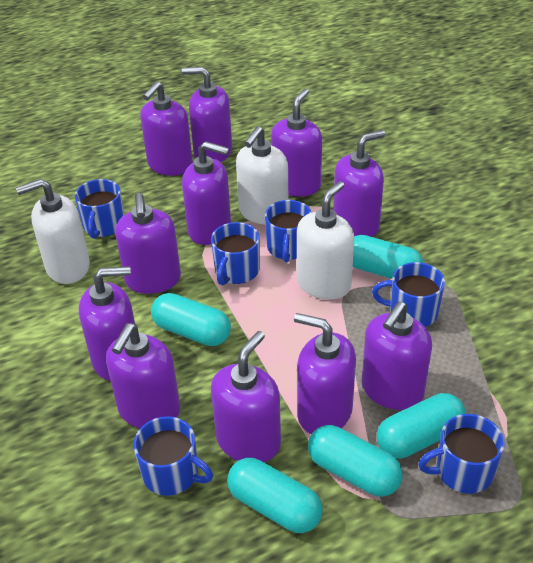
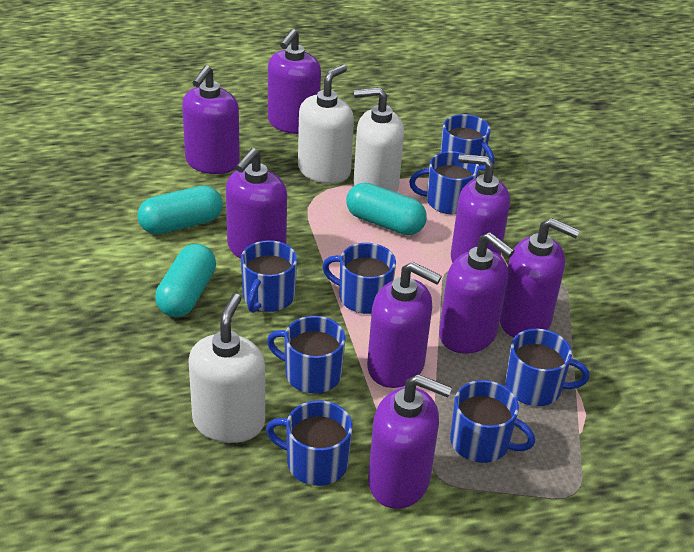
blue mug: 6 -> 8
purple soap dispenser: 11 -> 8
turquoise capsule: 5 -> 3

